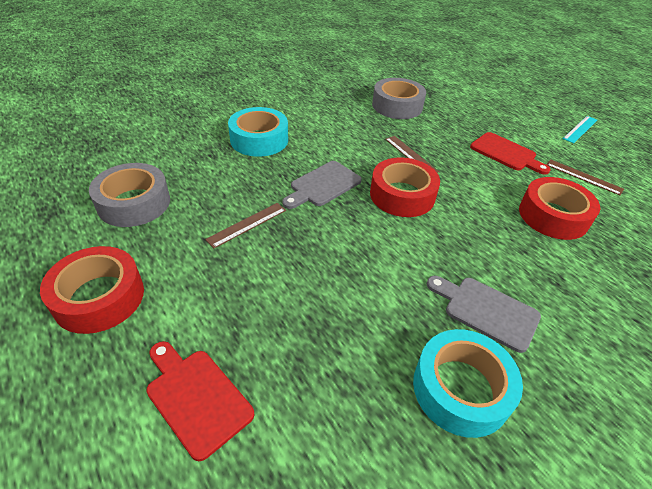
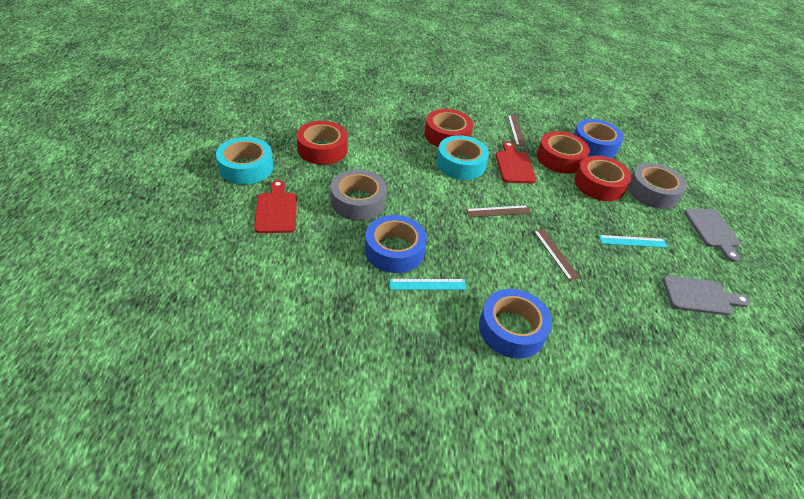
blue tape: 0 -> 3
red tape: 3 -> 4
turquoise ruler: 1 -> 2

